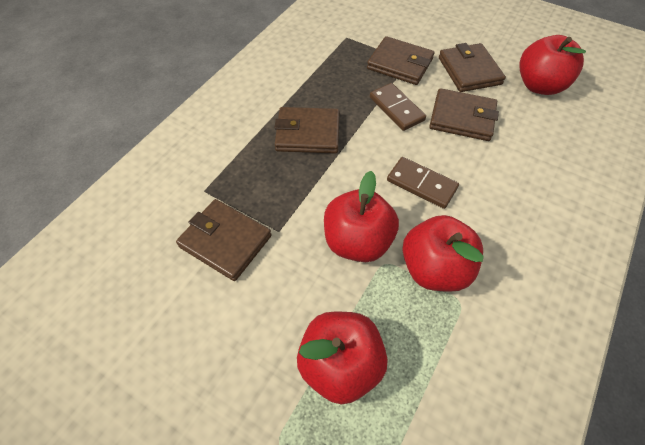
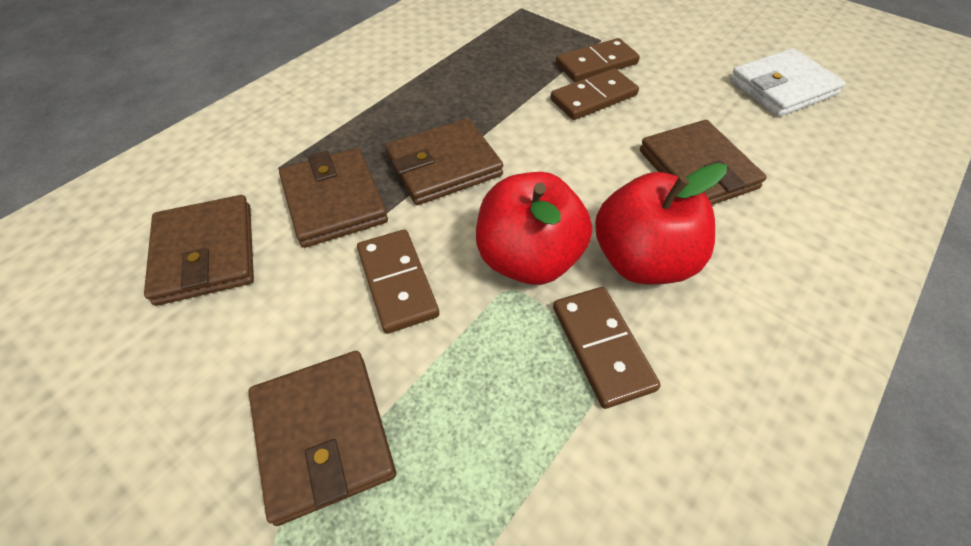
brown domino: 2 -> 4
red apple: 4 -> 2
white wallet: 0 -> 1

